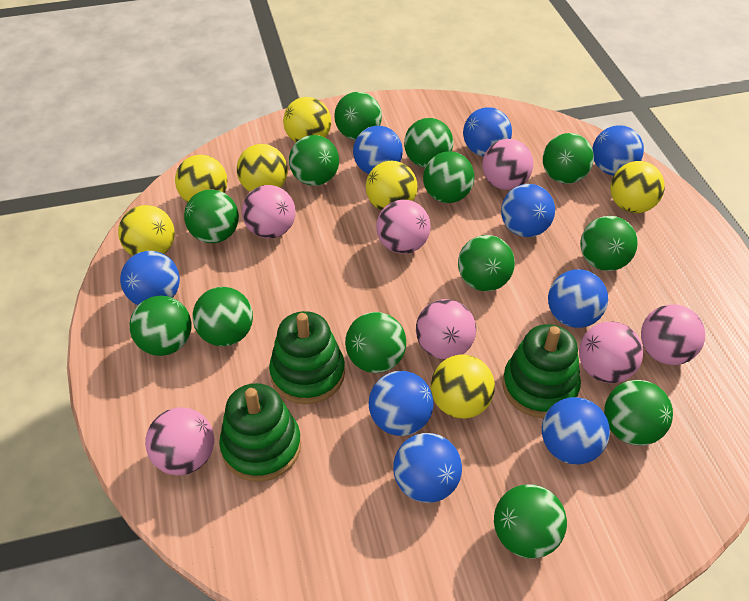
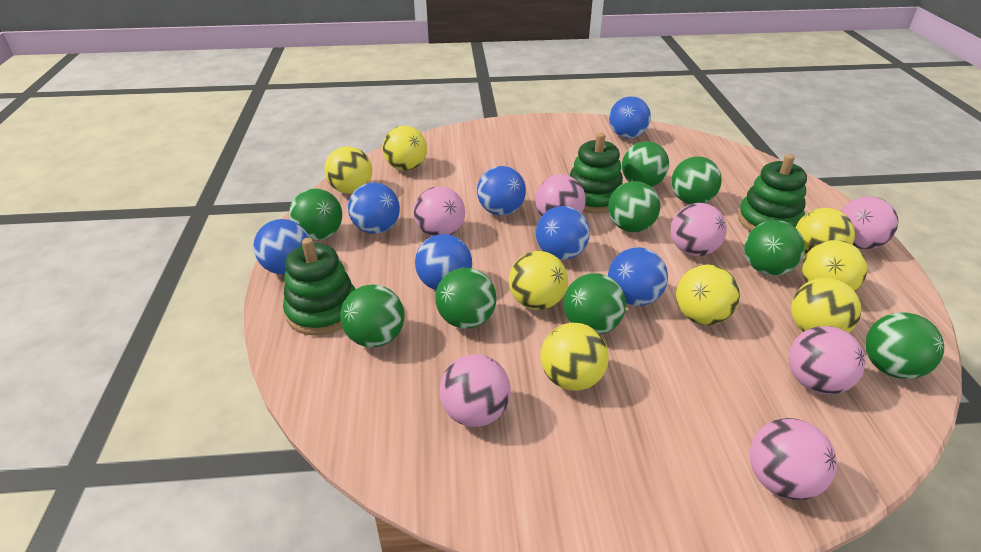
blue ball: 9 -> 7
green ball: 13 -> 9
yellow ball: 7 -> 8

